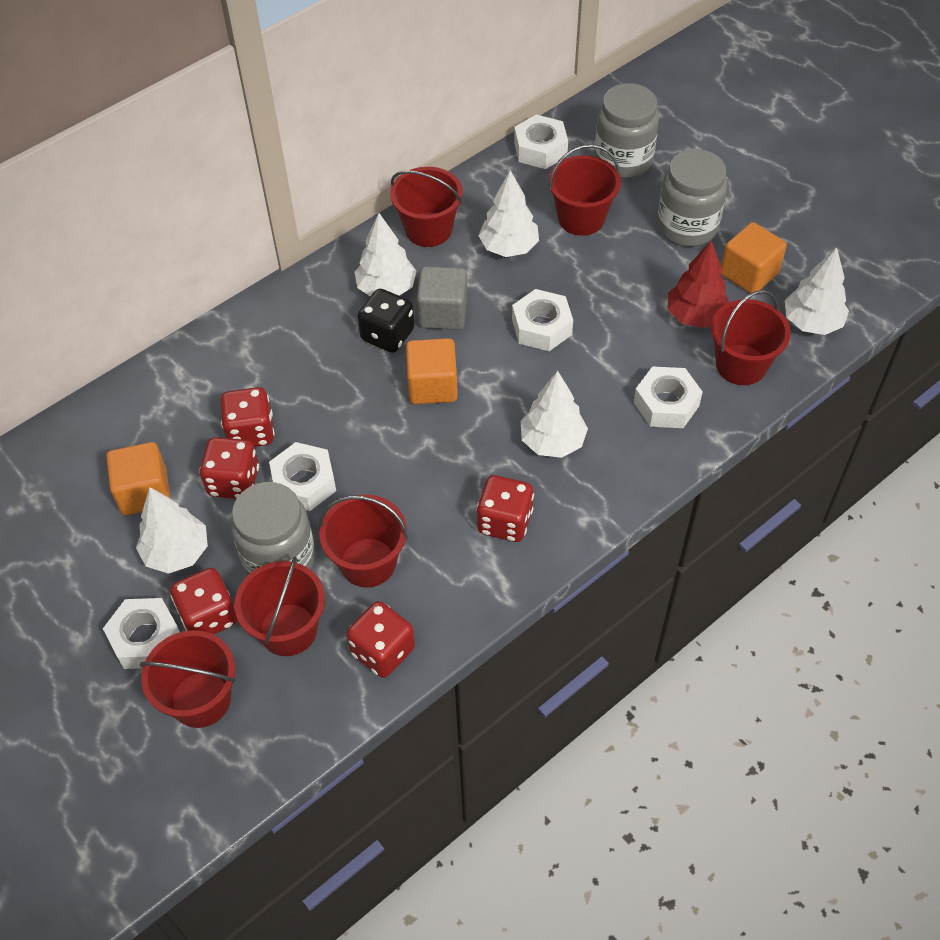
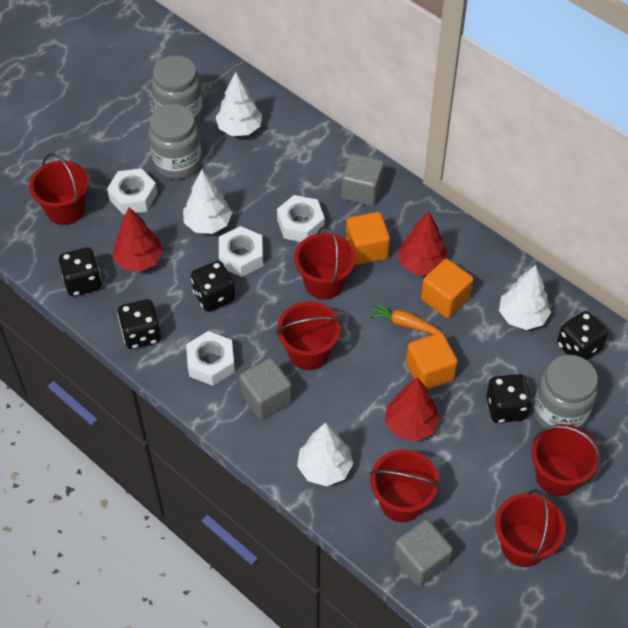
black dice: 1 -> 5
grey cube: 1 -> 3
orange carrot: 0 -> 1
red dice: 5 -> 0
red tree: 1 -> 3
white nut: 5 -> 4
white tree: 5 -> 4

